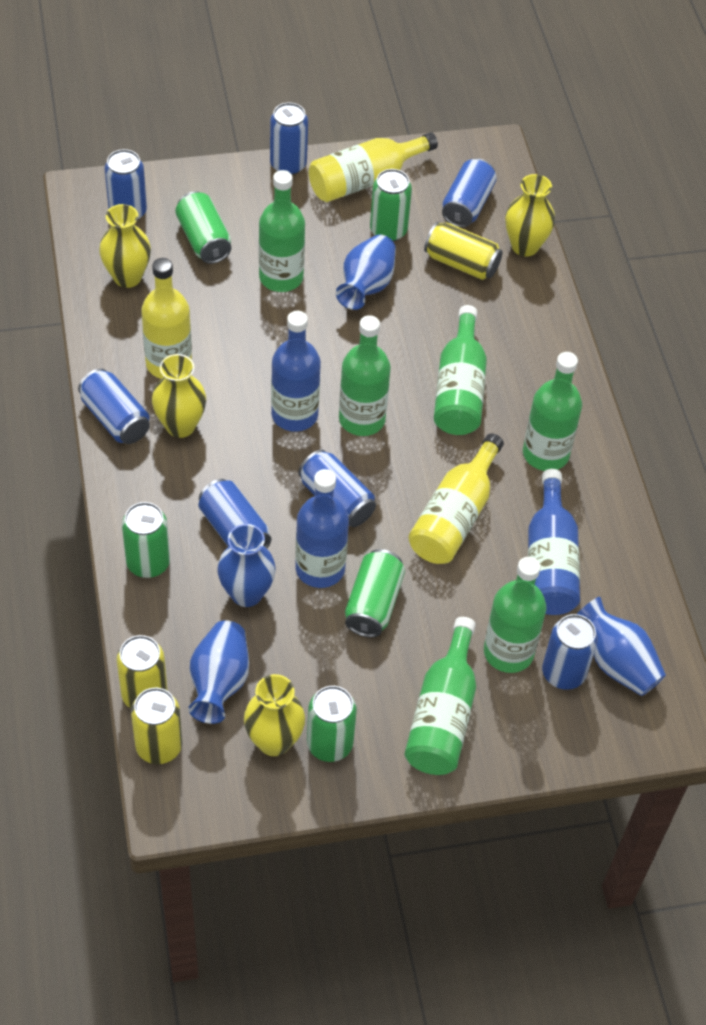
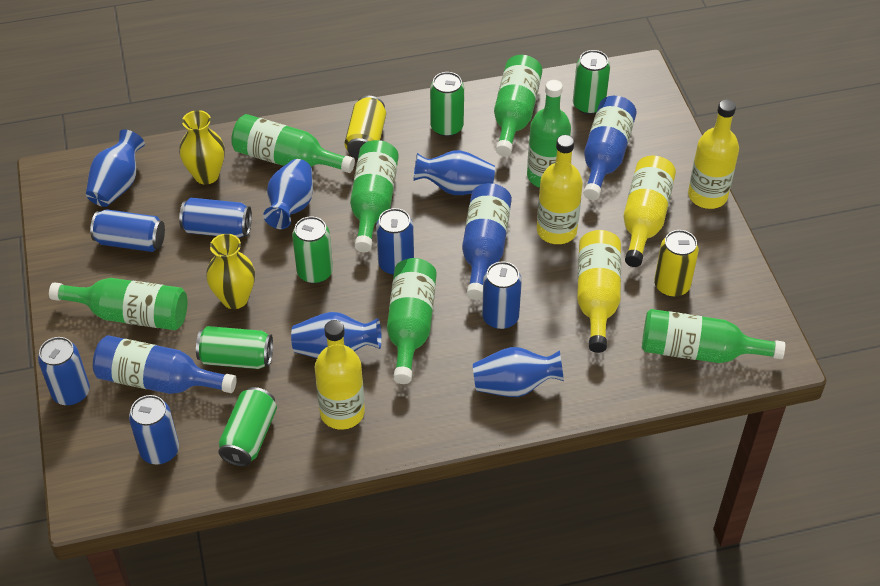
blue can: 7 -> 6
blue vase: 4 -> 5
green bottle: 6 -> 7
yellow bottle: 3 -> 5
yellow can: 3 -> 2
yellow vase: 4 -> 2

